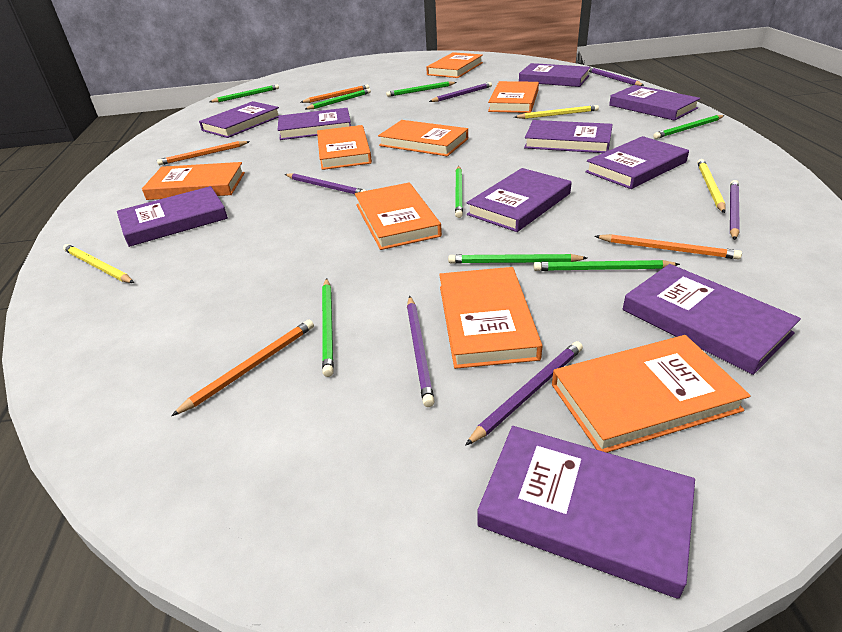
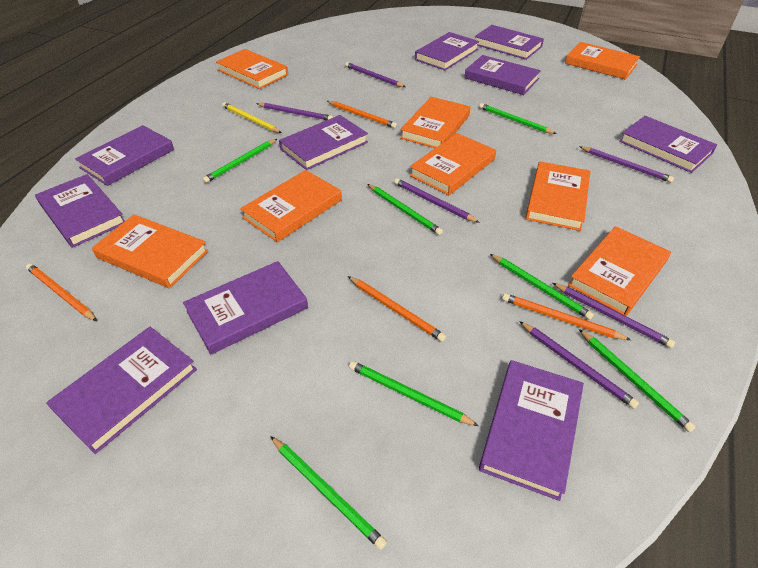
green pencil: 8 -> 7
yellow pencil: 3 -> 1

